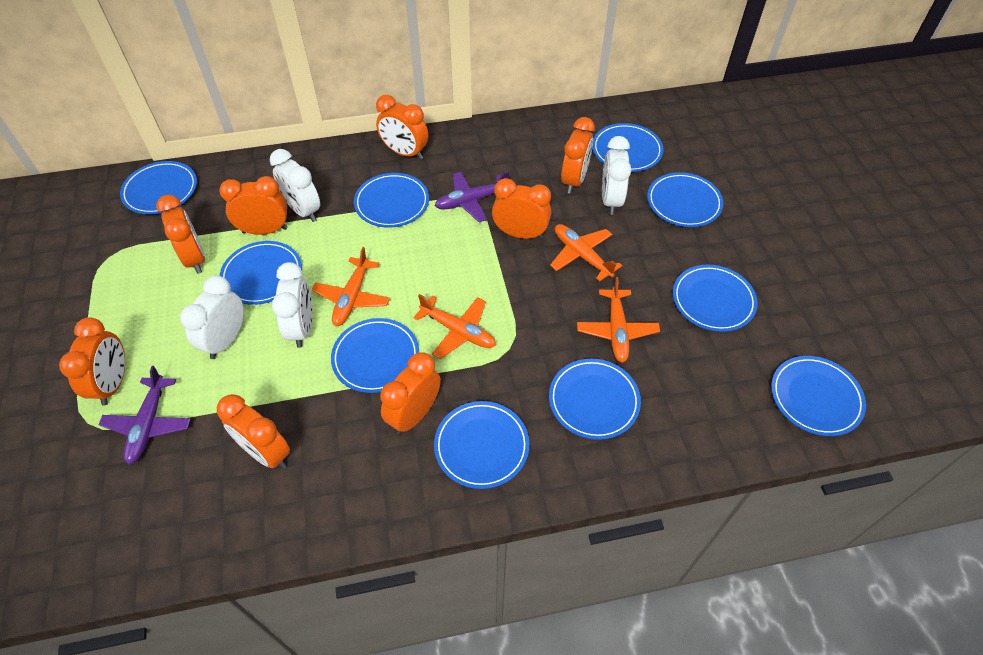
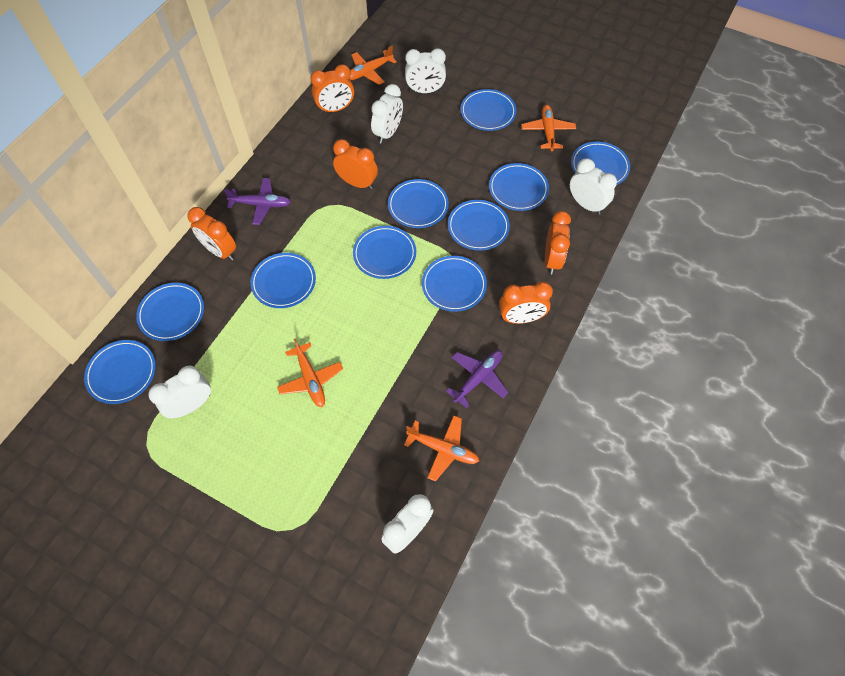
orange clock: 8 -> 5
white clock: 4 -> 5

